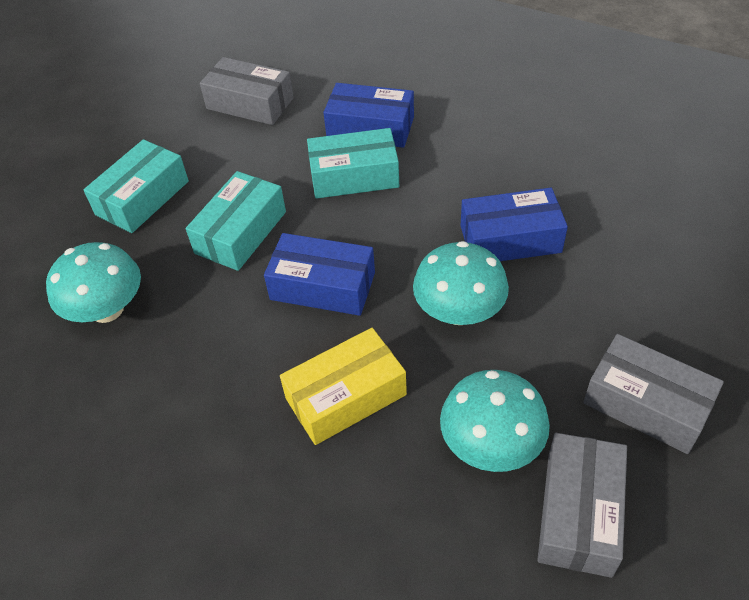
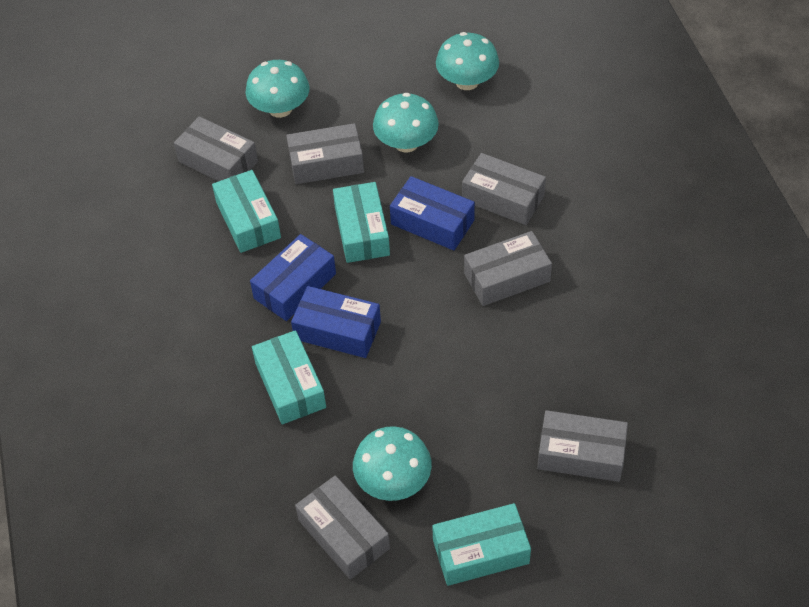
grey box: 3 -> 6
turquoise box: 3 -> 4
turquoise mushroom: 3 -> 4
yellow box: 1 -> 0

